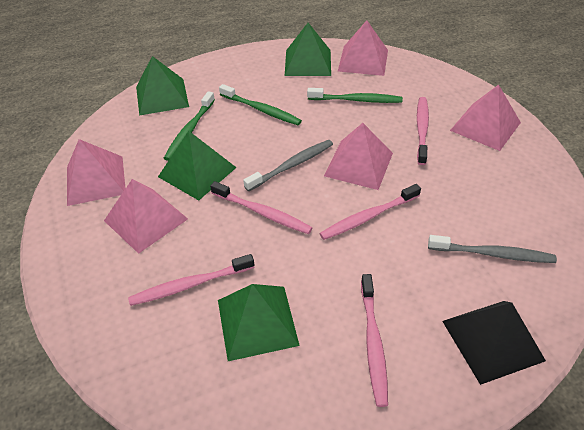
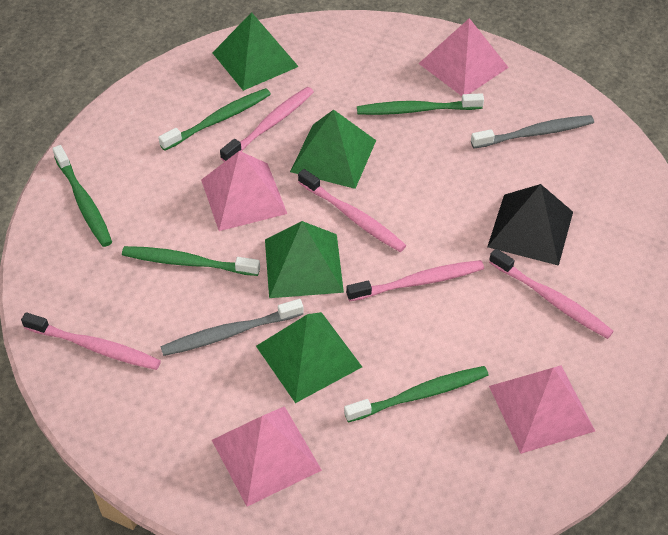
green toothbrush: 3 -> 5
pink pyramid: 5 -> 4

